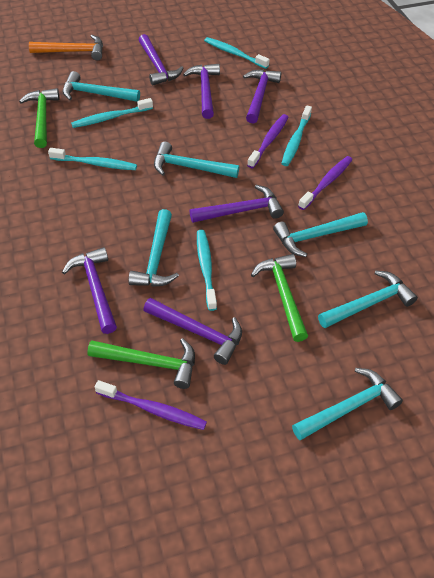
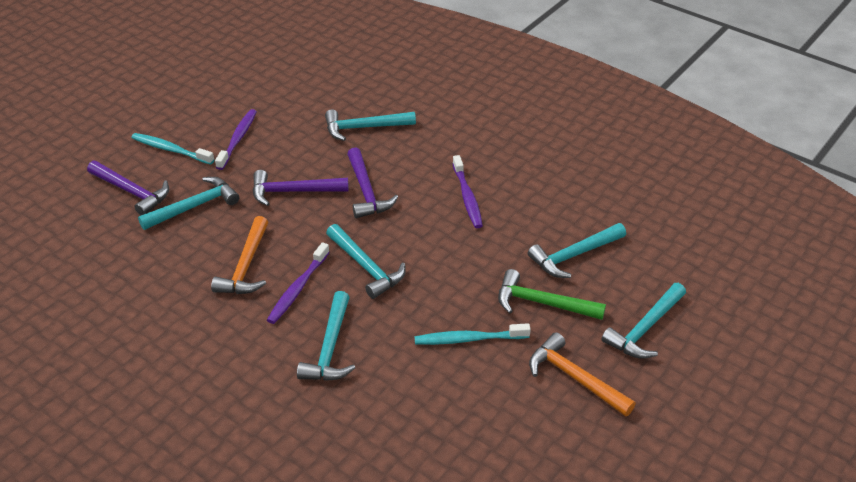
green hammer: 3 -> 1
orange hammer: 1 -> 2
purple hammer: 6 -> 3
turquoise toothbrush: 5 -> 2

